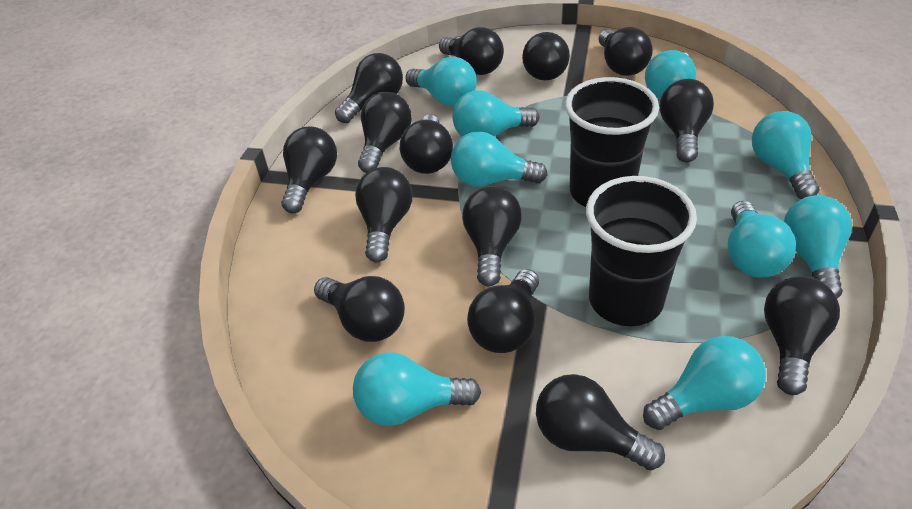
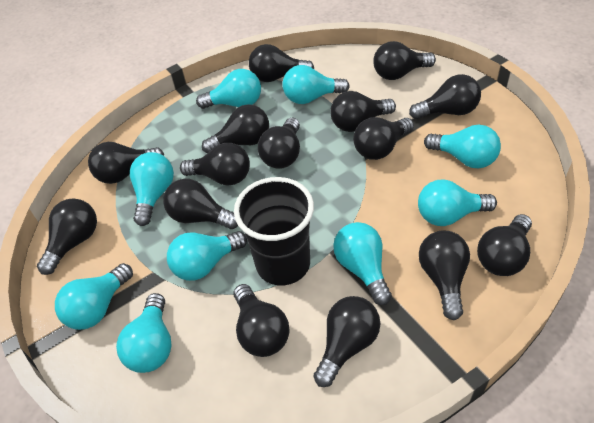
black cup: 2 -> 1
black light bulb: 14 -> 15

